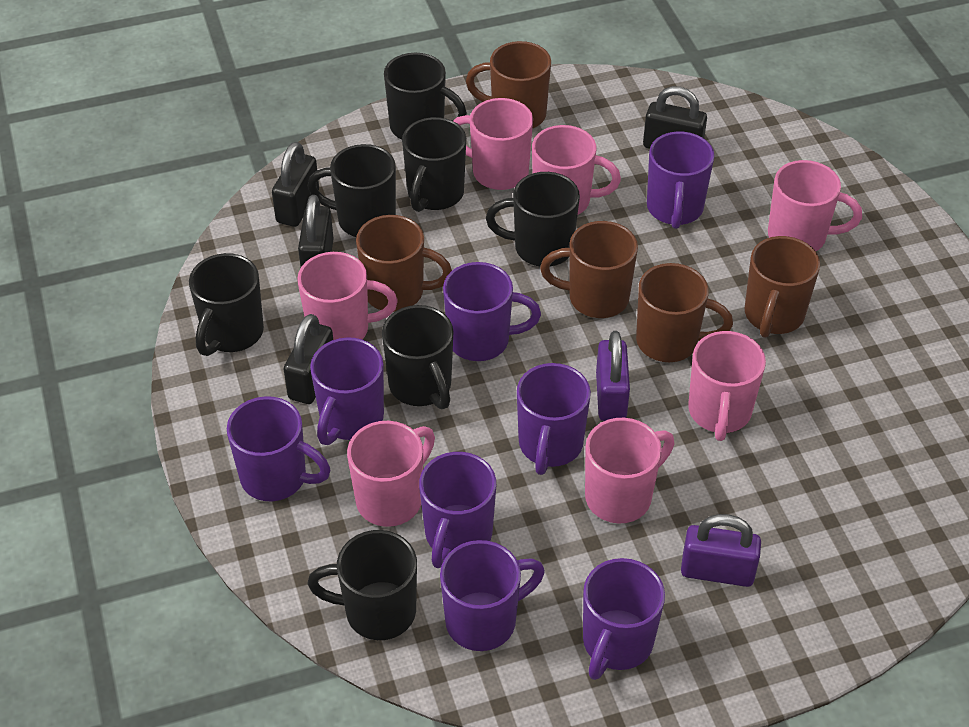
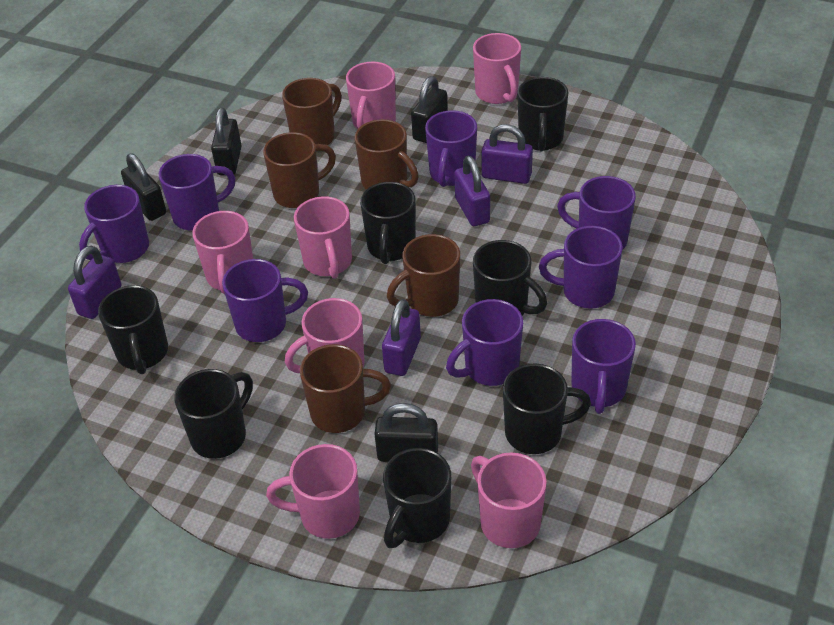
purple padlock: 2 -> 4

